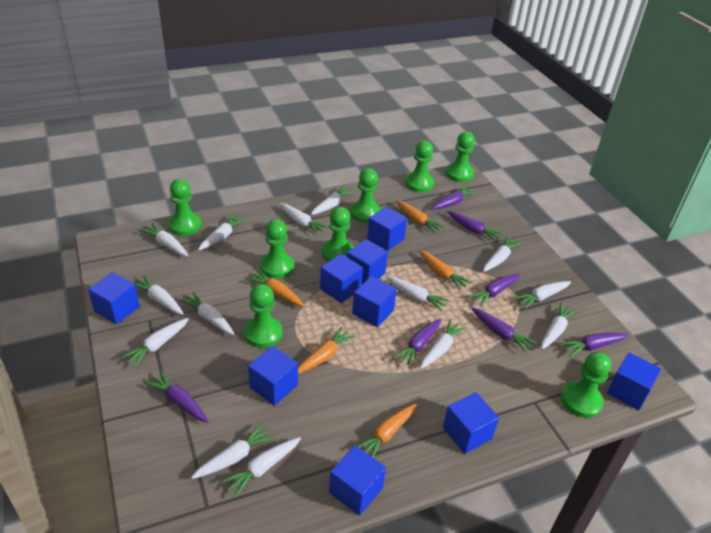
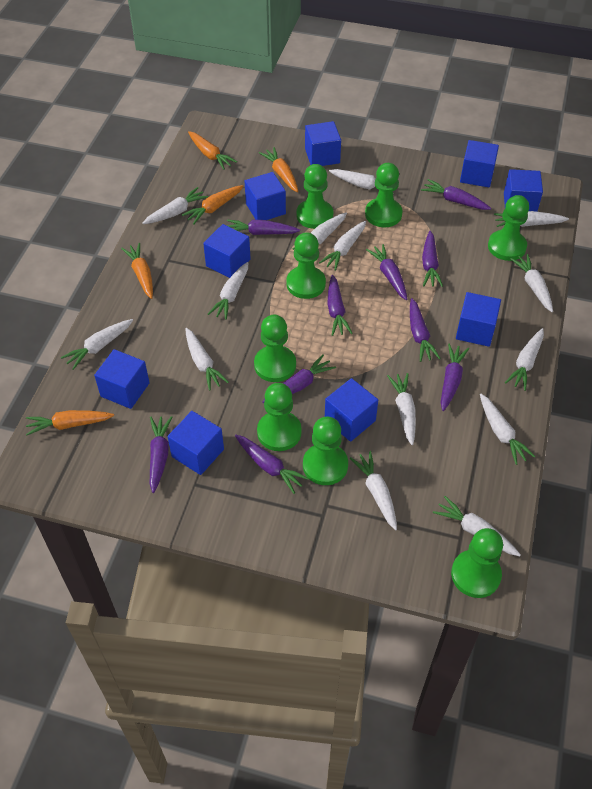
purple carrot: 7 -> 10

